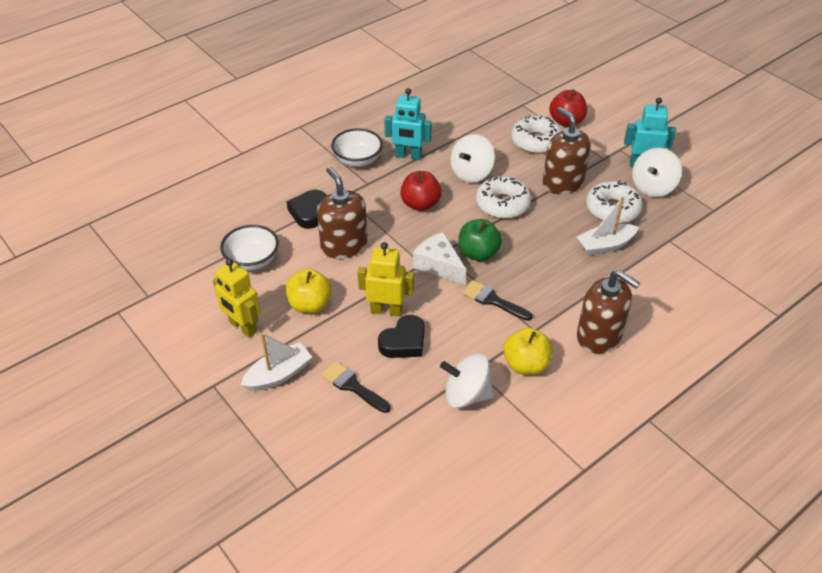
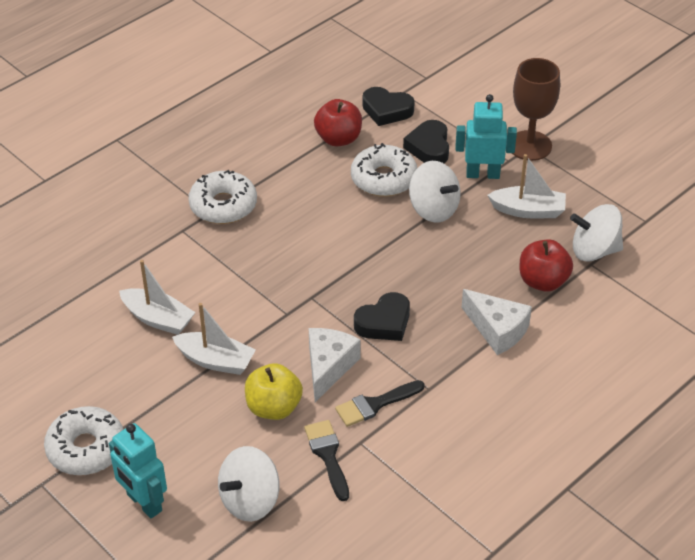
black heart: 2 -> 3
brown goblet: 0 -> 1
brown soap dispenser: 3 -> 0
green apple: 1 -> 0
white boat: 2 -> 3
white bowl: 2 -> 0
white cheese: 1 -> 2
yellow apple: 2 -> 1
yellow robot: 2 -> 0

